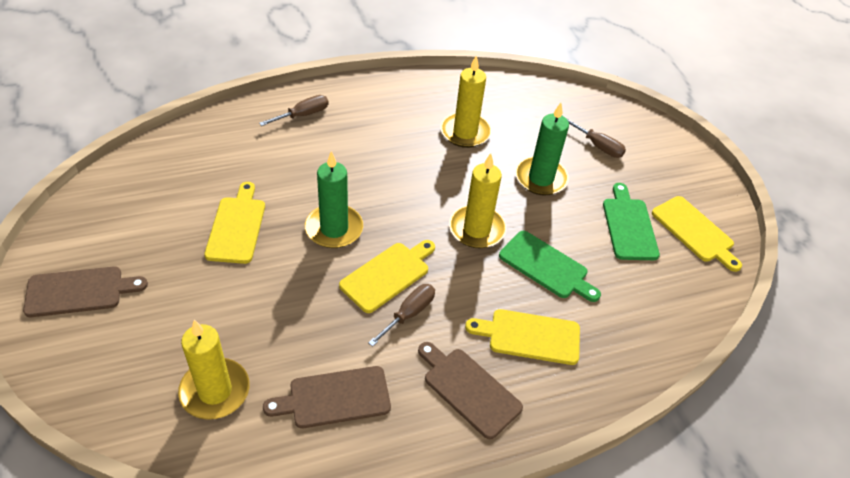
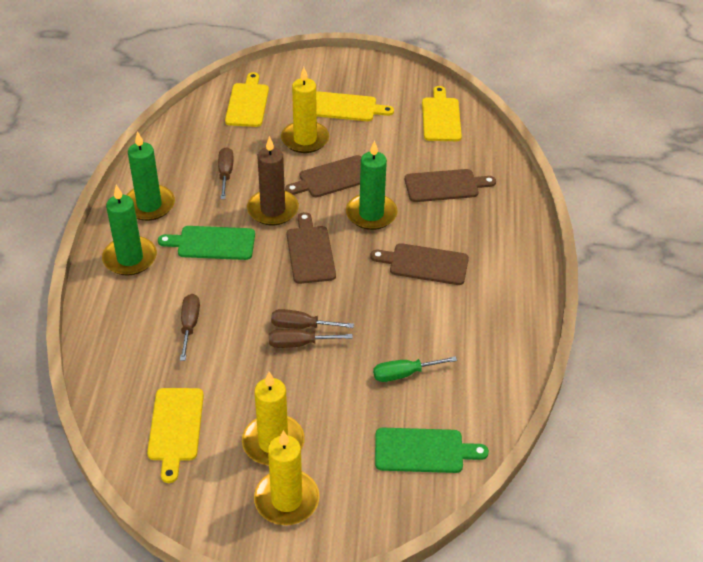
brown candle: 0 -> 1
brown cutting board: 3 -> 4
brown screwdriver: 3 -> 4
green candle: 2 -> 3
green screwdriver: 0 -> 1

